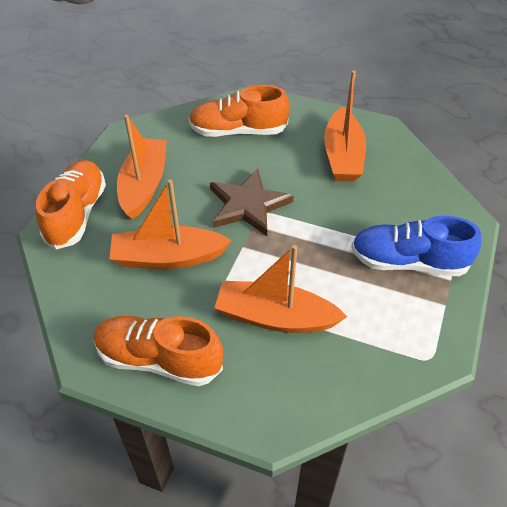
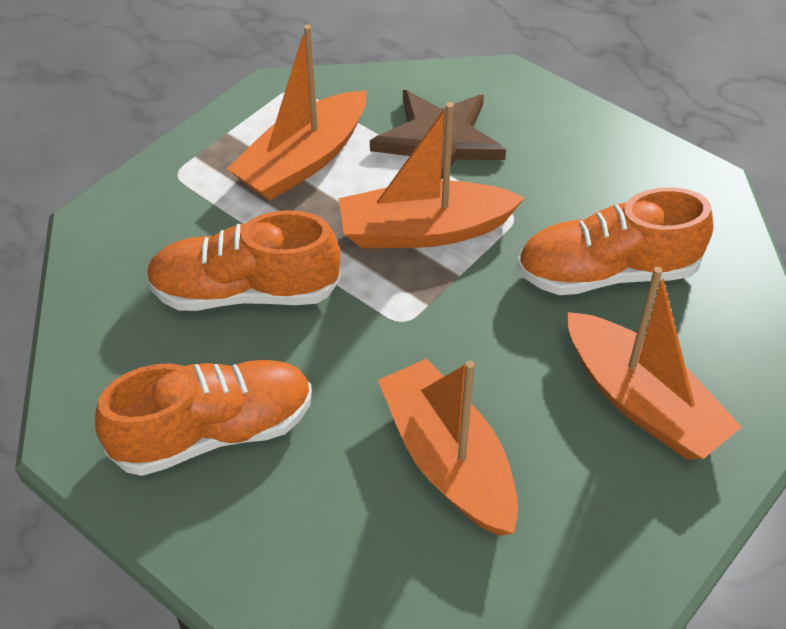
blue shoe: 1 -> 0

